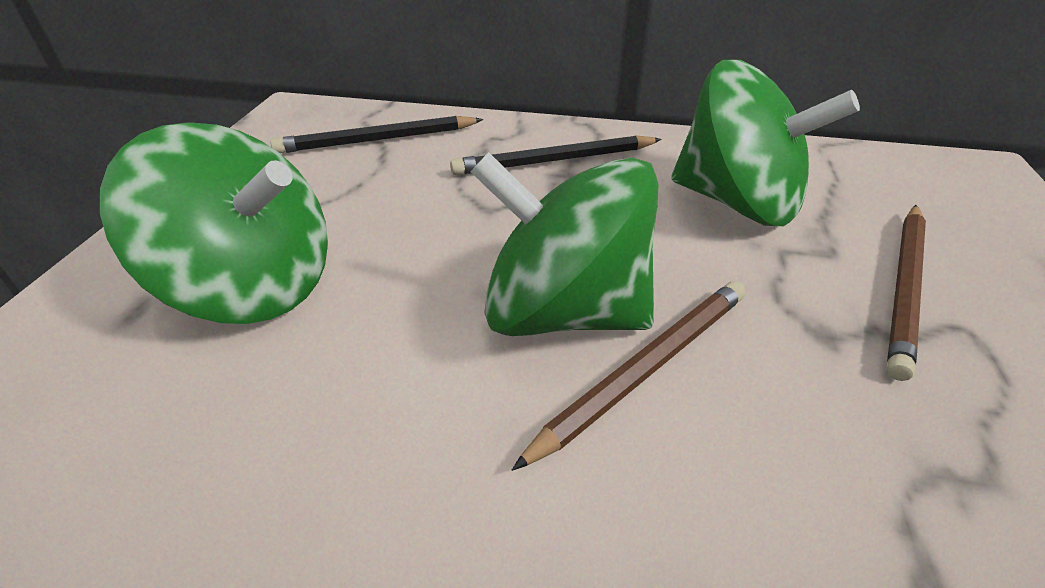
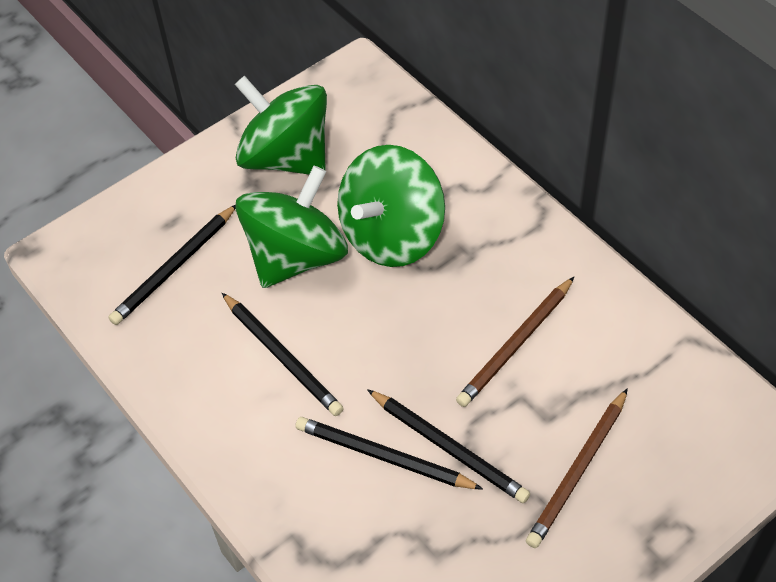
black pencil: 2 -> 4

